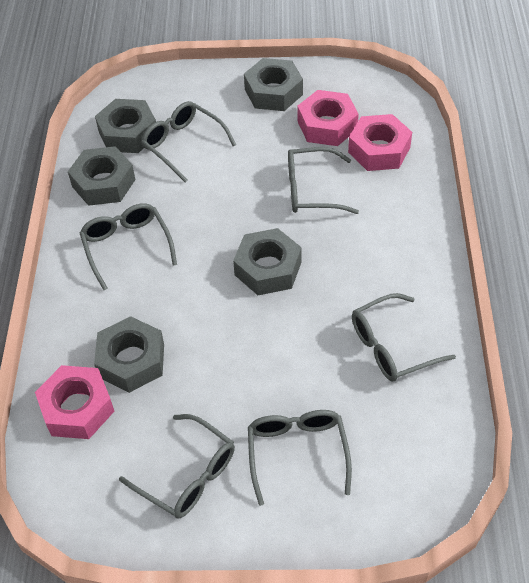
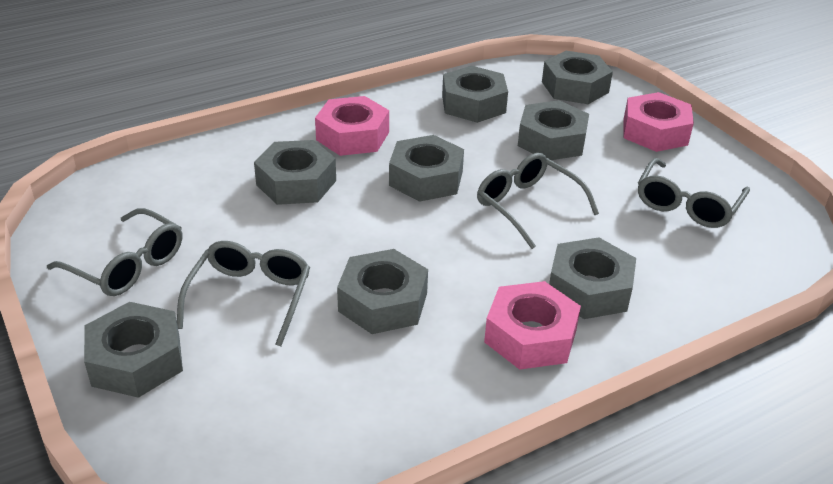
grey glasses: 6 -> 4
grey nut: 5 -> 8

